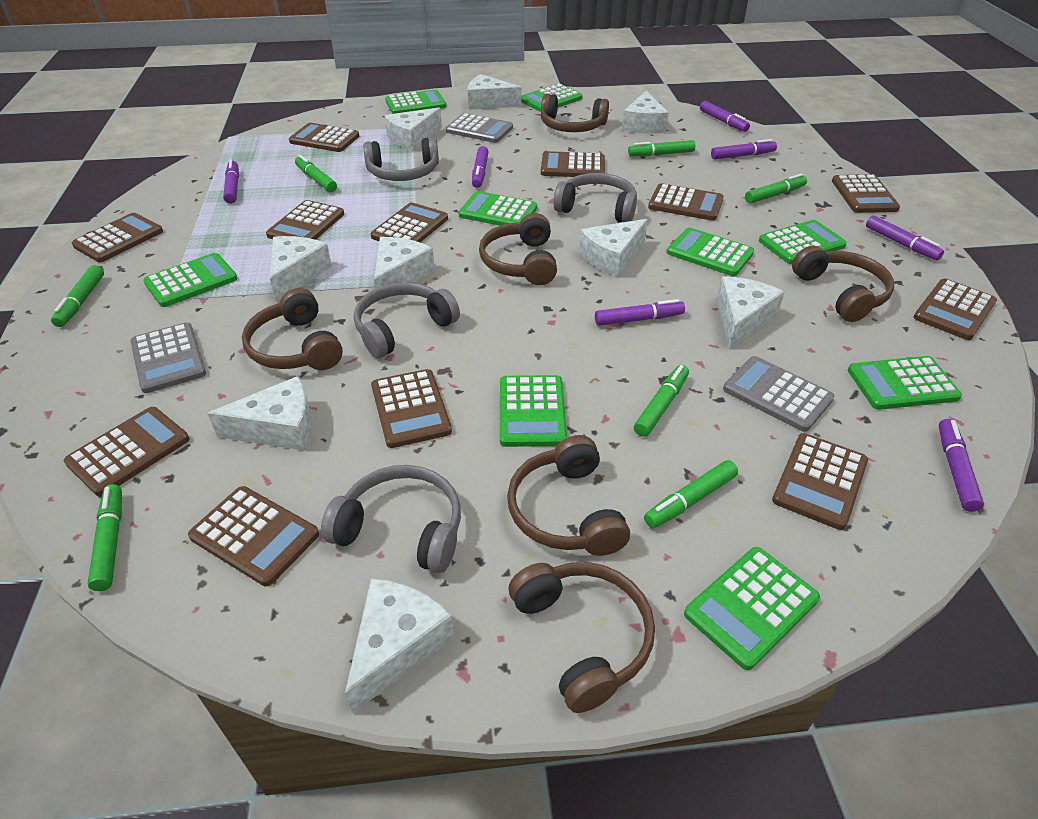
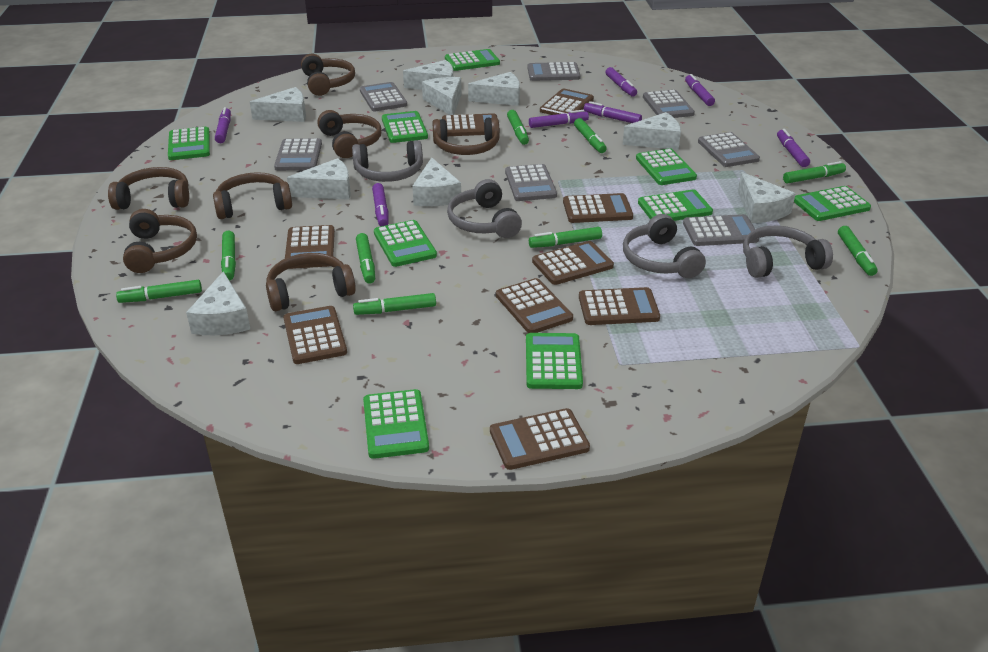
brown calculator: 12 -> 9
brown headphones: 6 -> 7
green marker: 7 -> 9
grey calculator: 3 -> 7

